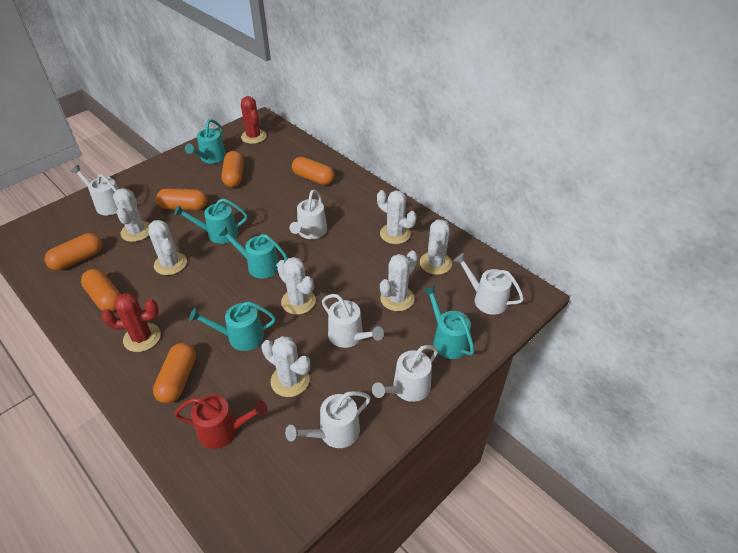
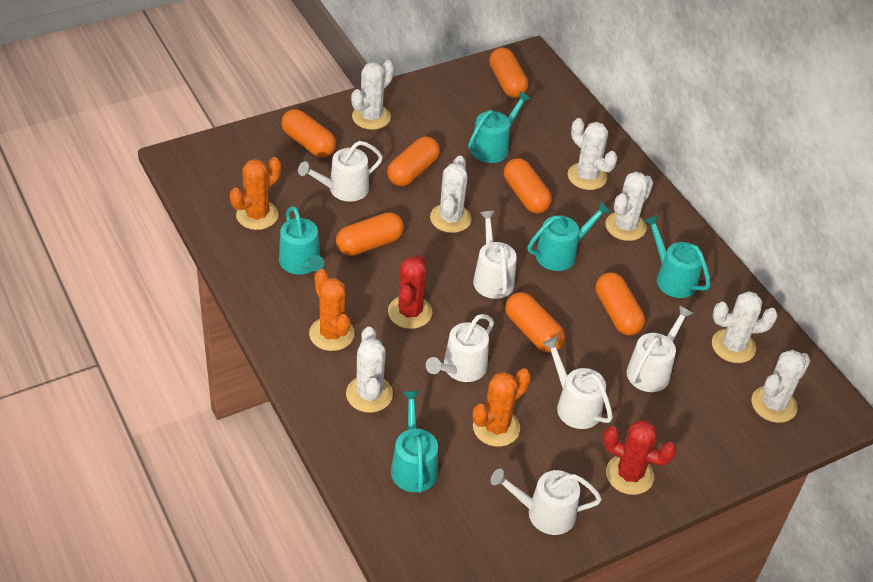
orange cactus: 0 -> 3
orange capsule: 6 -> 7
red watering can: 1 -> 0

